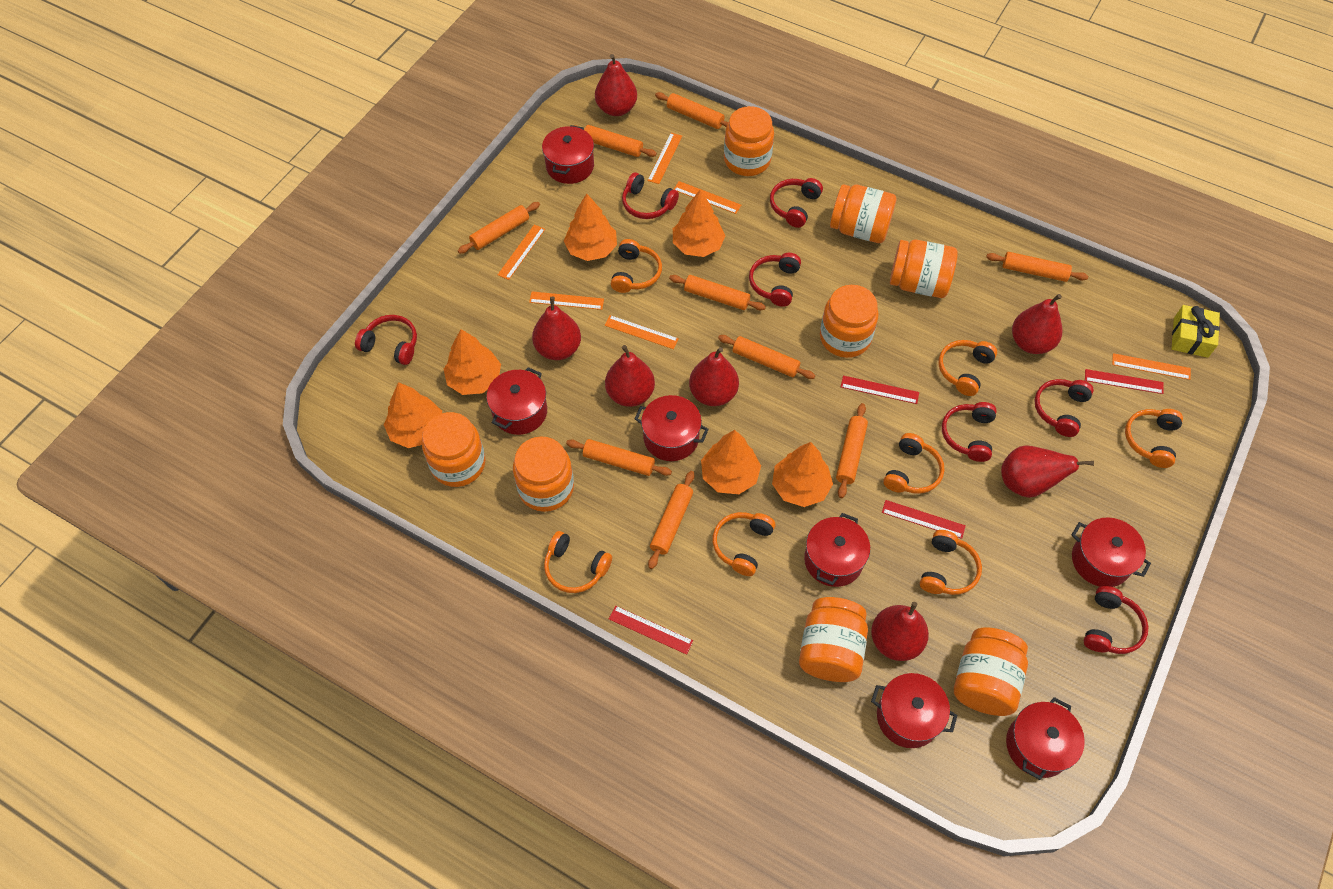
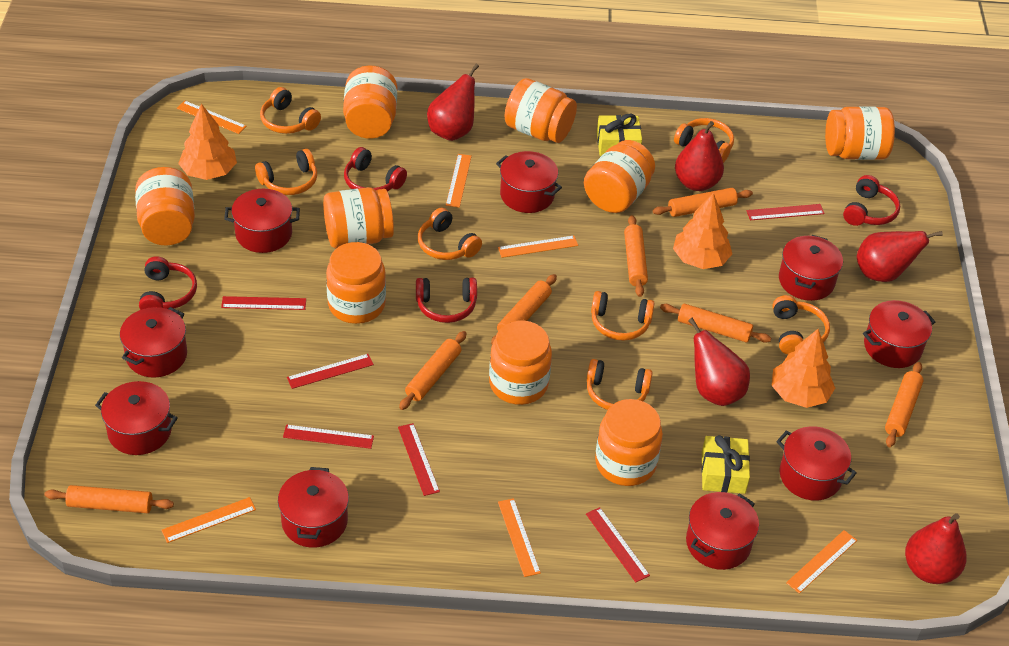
orange jar: 8 -> 9
orange rolling pin: 9 -> 7
orange tree: 6 -> 3
red headphones: 7 -> 4
red pear: 7 -> 5
red pot: 7 -> 9
red ruler: 4 -> 6
yellow gift: 1 -> 2

